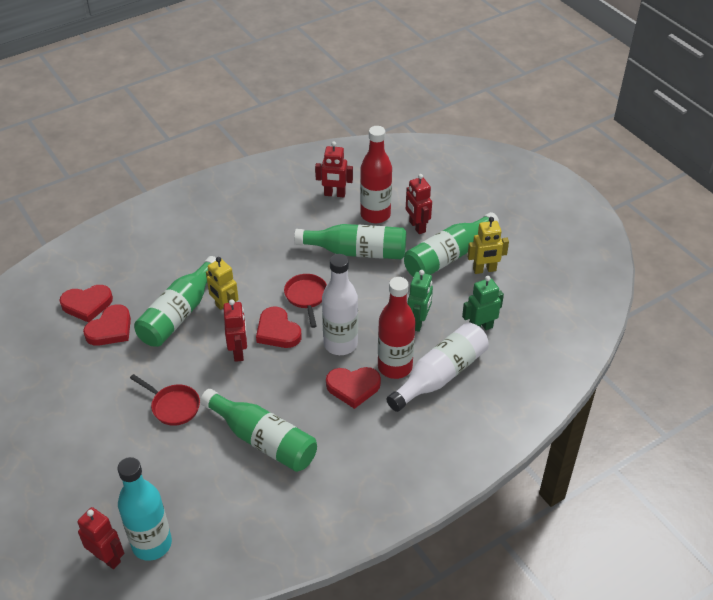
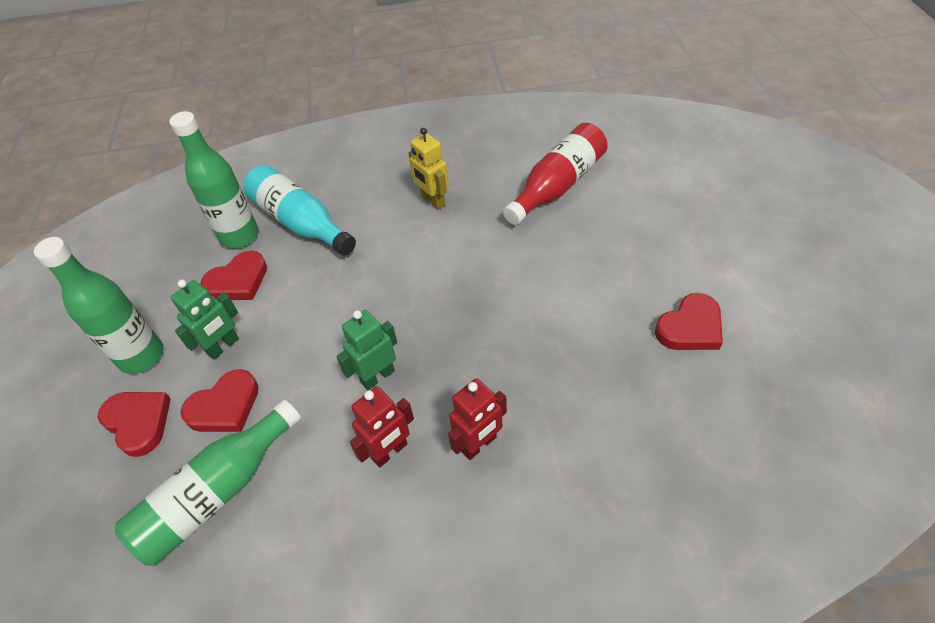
green bottle: 4 -> 3
red bottle: 2 -> 1
red pan: 2 -> 0
red robot: 4 -> 2
white bottle: 2 -> 0
yellow robot: 2 -> 1

